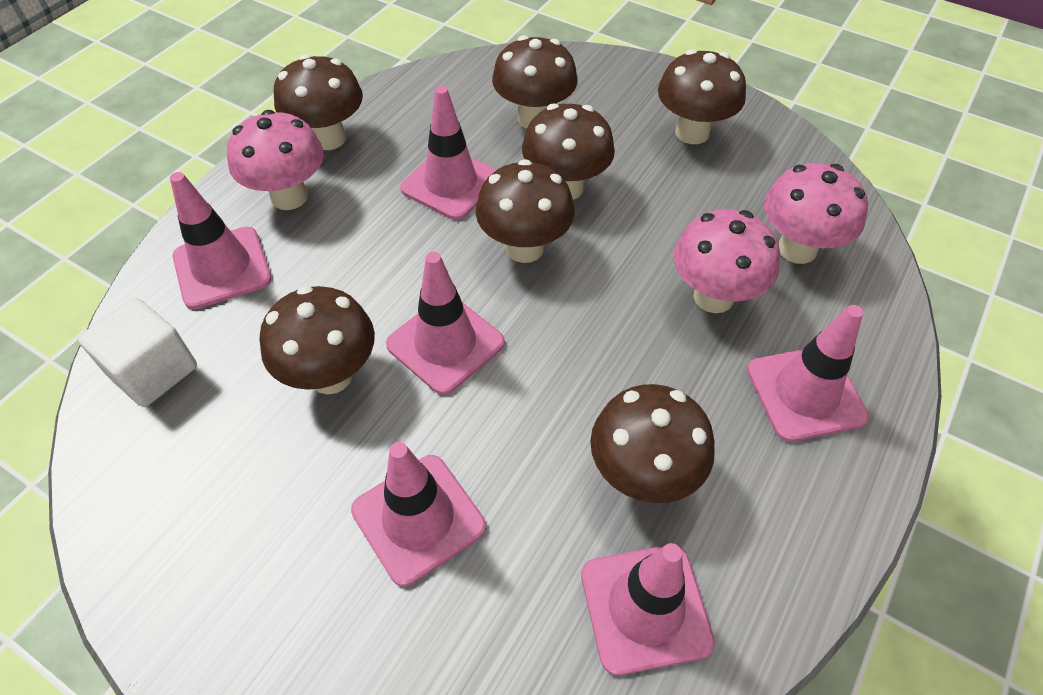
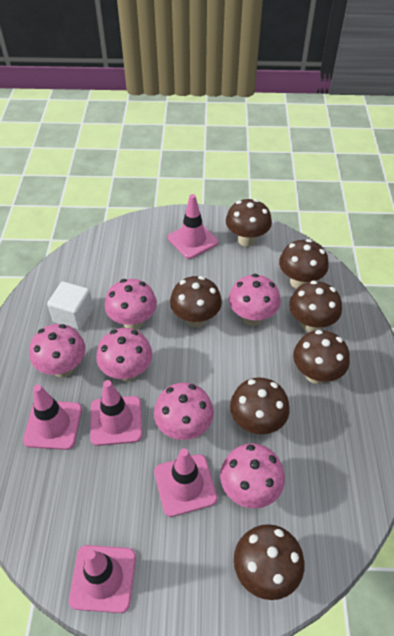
pink mushroom: 3 -> 6
pink traffic cone: 6 -> 5

